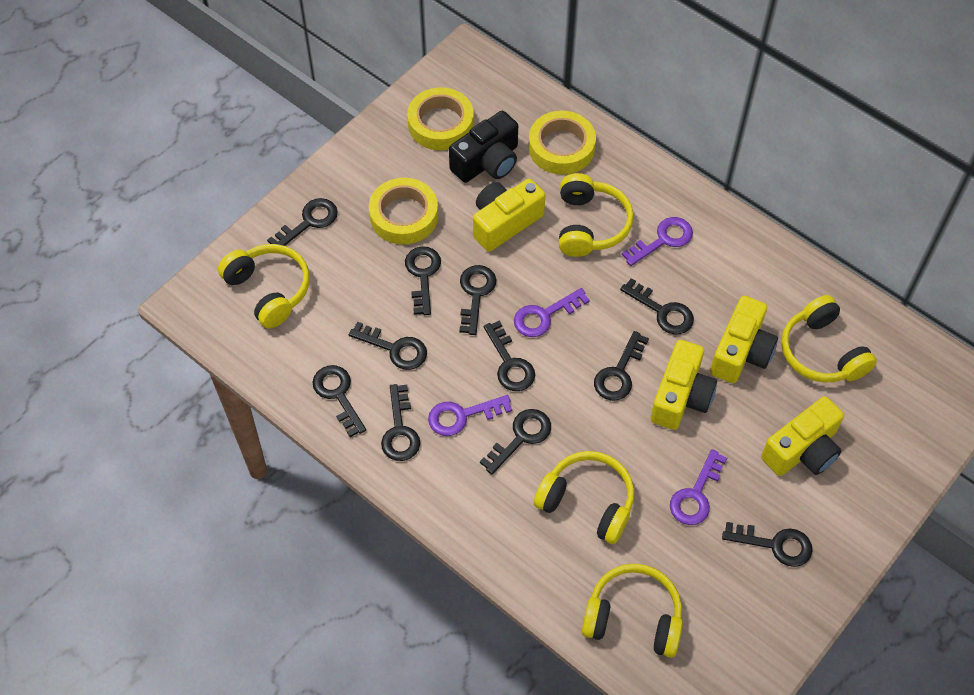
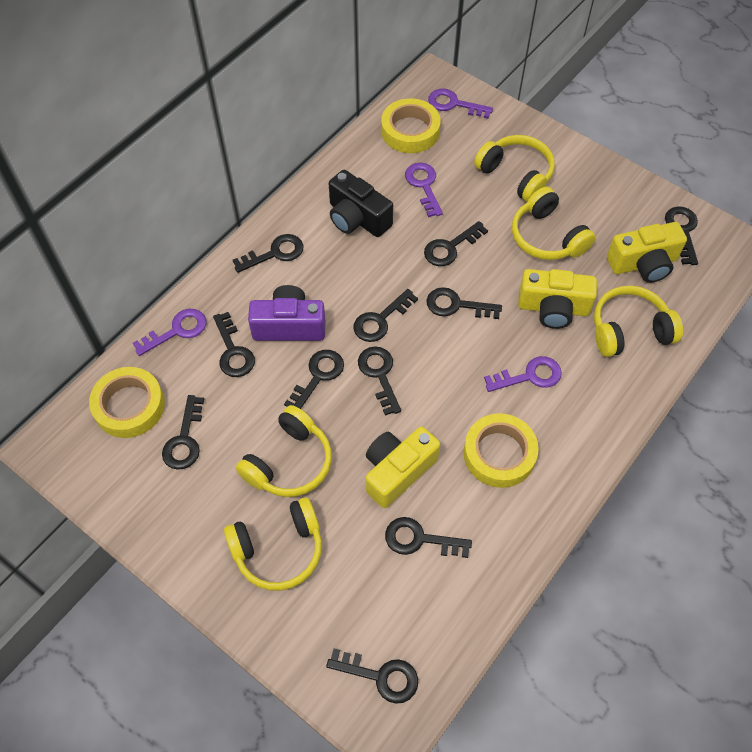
purple camera: 0 -> 1
yellow camera: 4 -> 3

